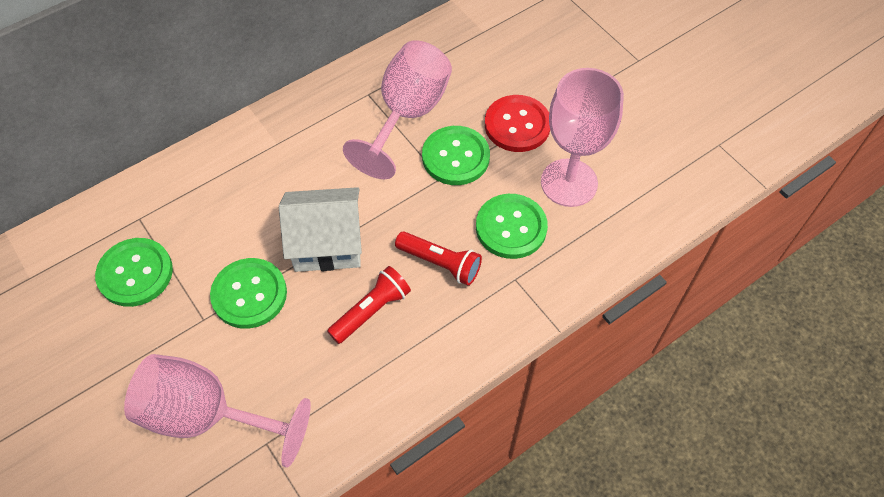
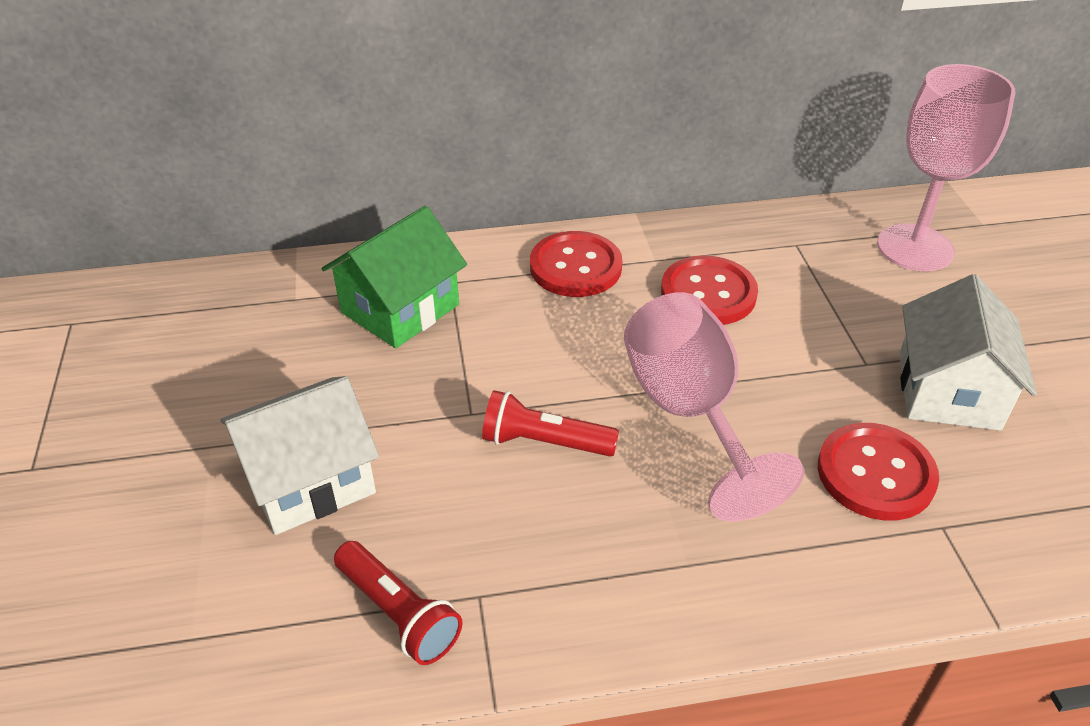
green button: 4 -> 0
green house: 0 -> 1
pink goblet: 3 -> 2
red button: 1 -> 3
white house: 1 -> 2

